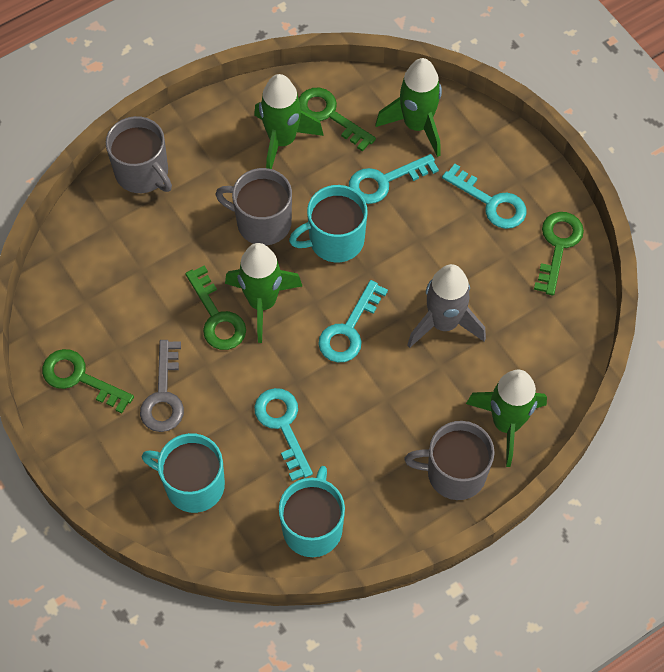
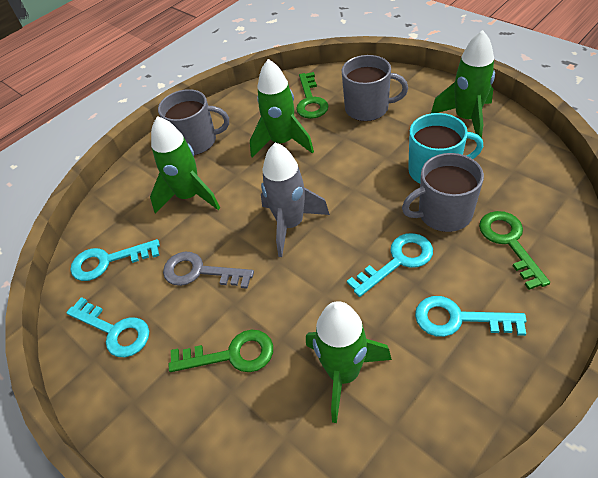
green key: 4 -> 3
turquoise mug: 3 -> 1

